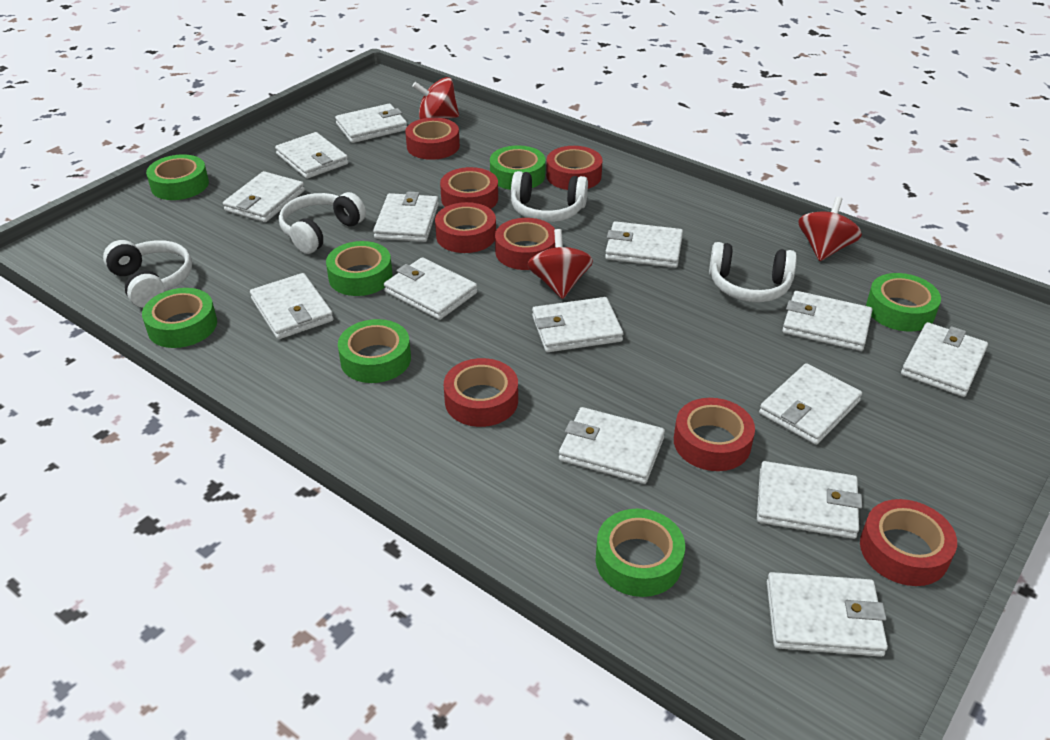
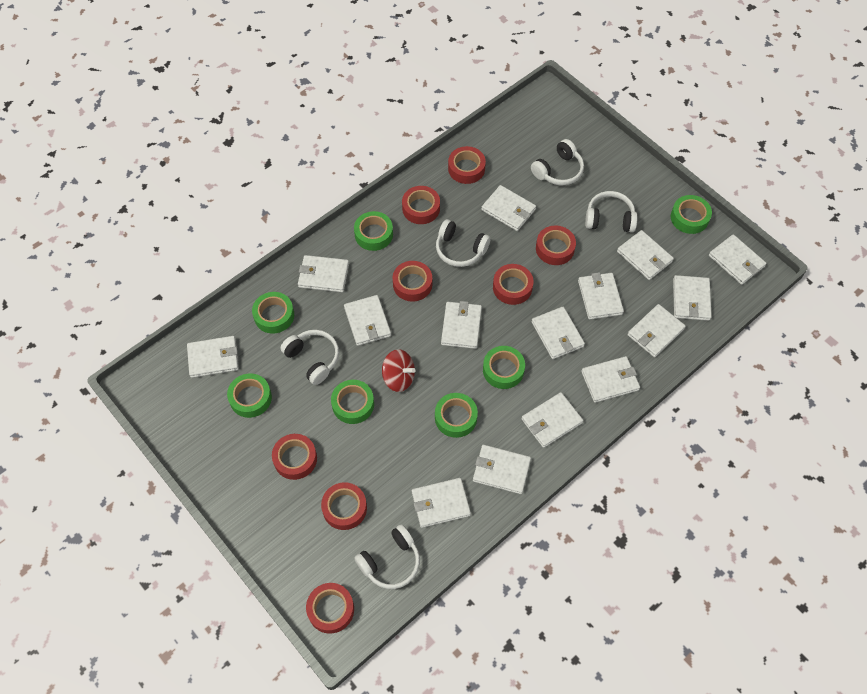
red spinning top: 3 -> 1
white headphones: 4 -> 5
white wallet: 14 -> 15

